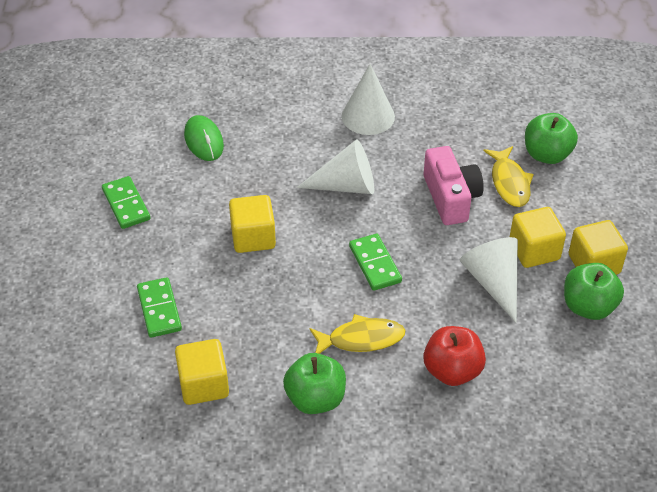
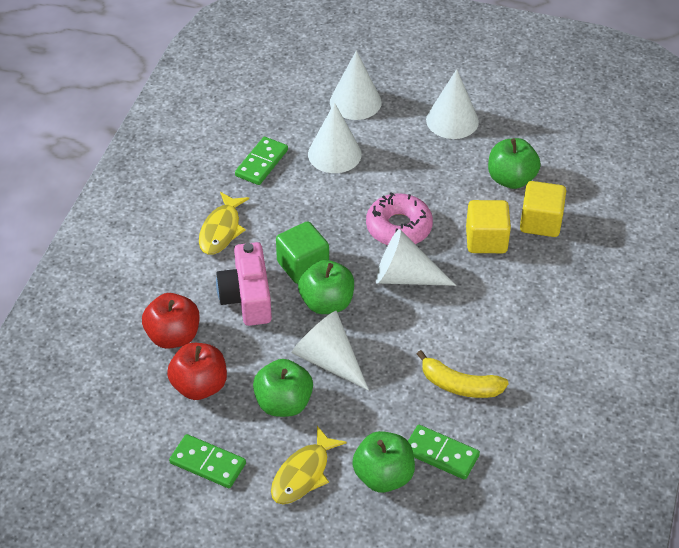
green apple: 3 -> 4
green cube: 0 -> 1
green mouse: 1 -> 0
pink donut: 0 -> 1
red apple: 1 -> 2
white cone: 3 -> 5
yellow banana: 0 -> 1
yellow cube: 4 -> 2

